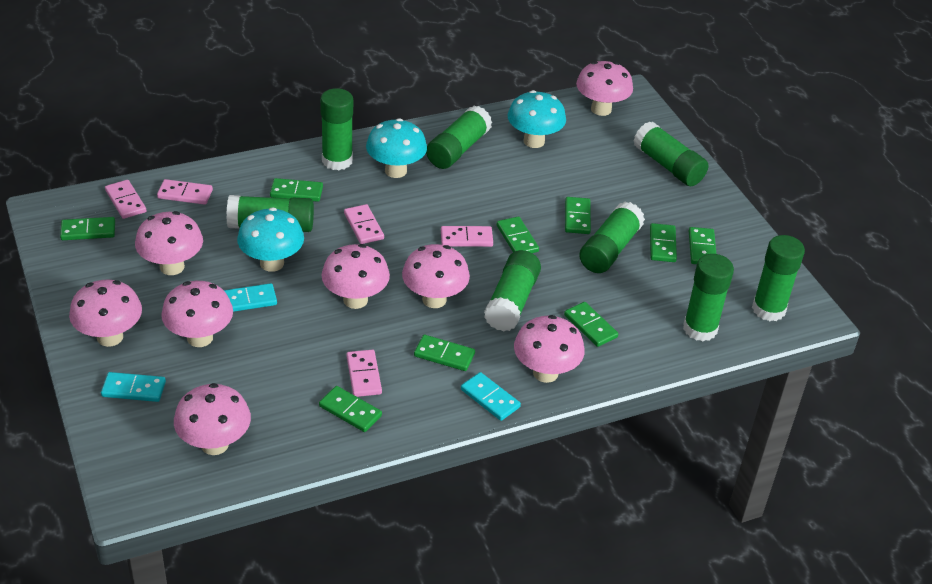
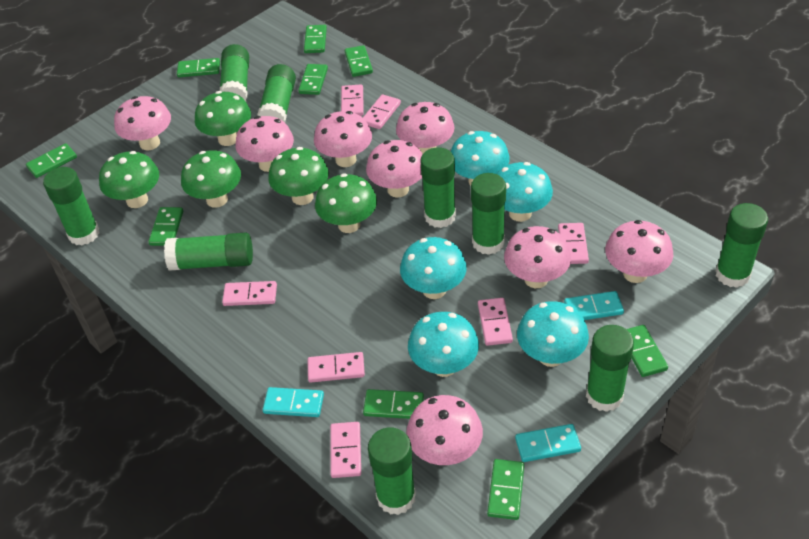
green glue stick: 8 -> 9
green mushroom: 0 -> 5
pink domino: 5 -> 7
turquoise mushroom: 3 -> 5

